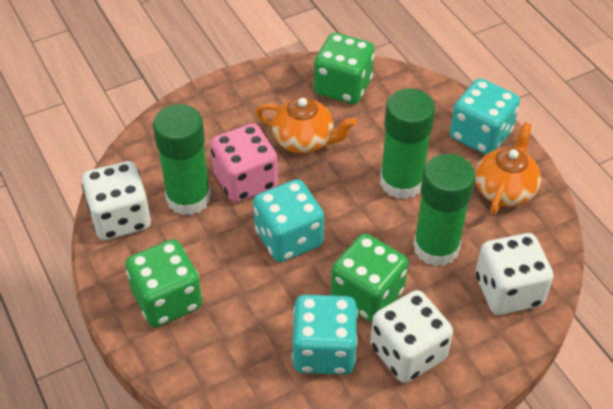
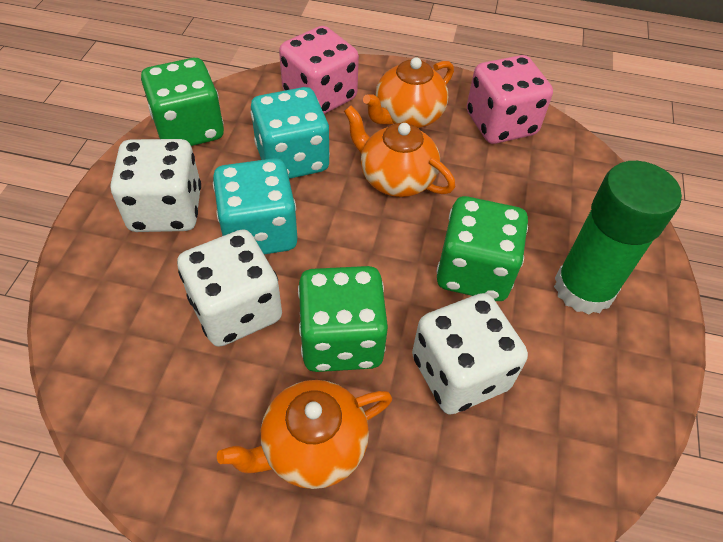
green glue stick: 3 -> 1
orange teapot: 2 -> 3
pink dice: 1 -> 2
turquoise dice: 3 -> 2

